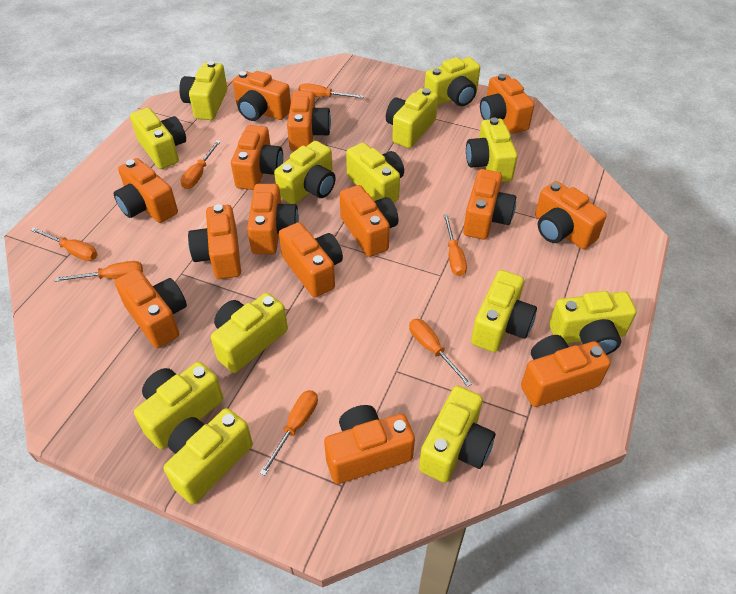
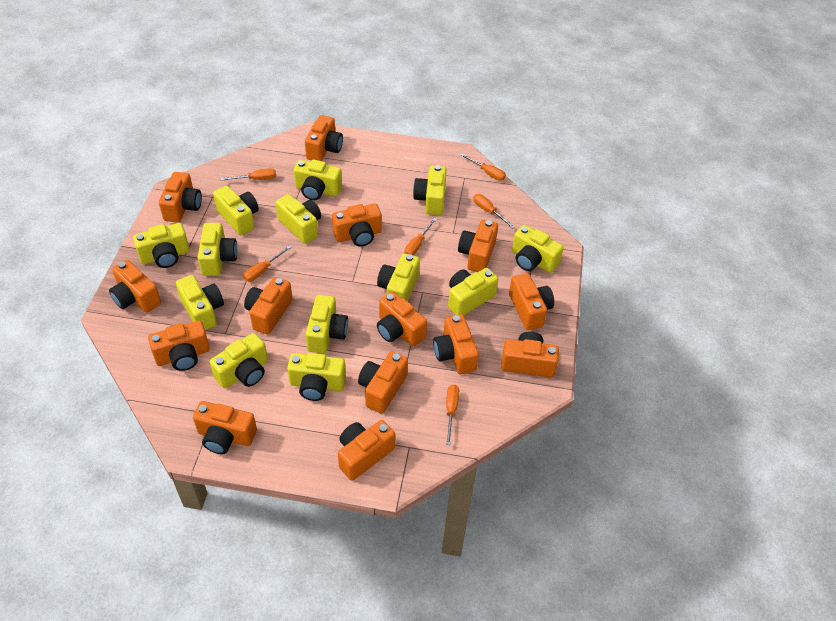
orange screwdriver: 7 -> 6

